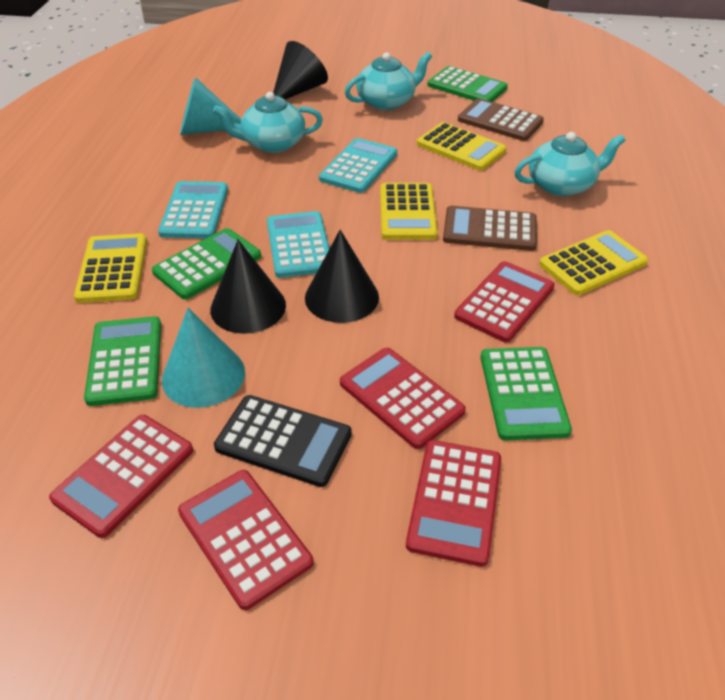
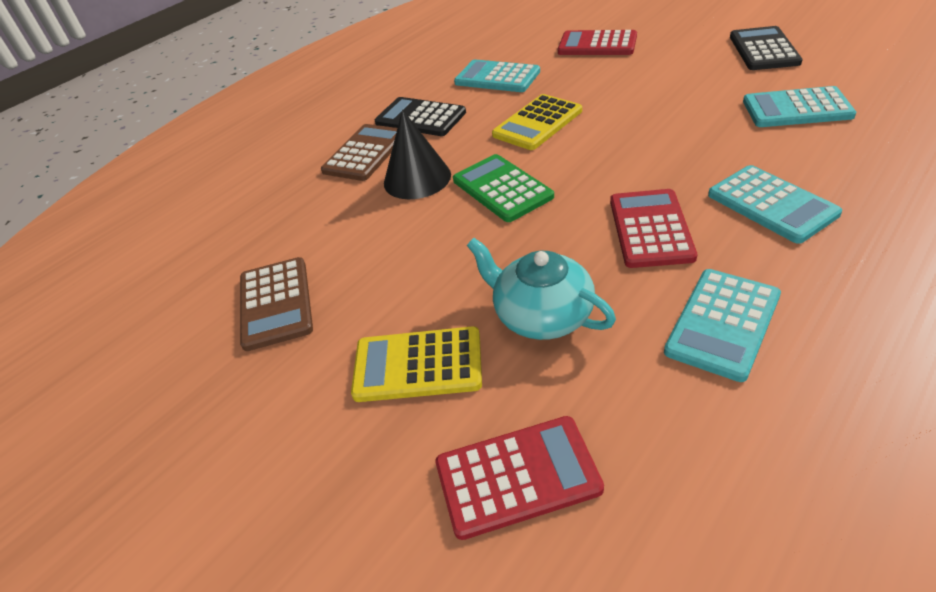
black calculator: 1 -> 2
black cone: 3 -> 1
green calculator: 4 -> 1
red calculator: 5 -> 3
turquoise calculator: 3 -> 4
turquoise cone: 2 -> 0
turquoise teapot: 3 -> 1
yellow calculator: 4 -> 2

